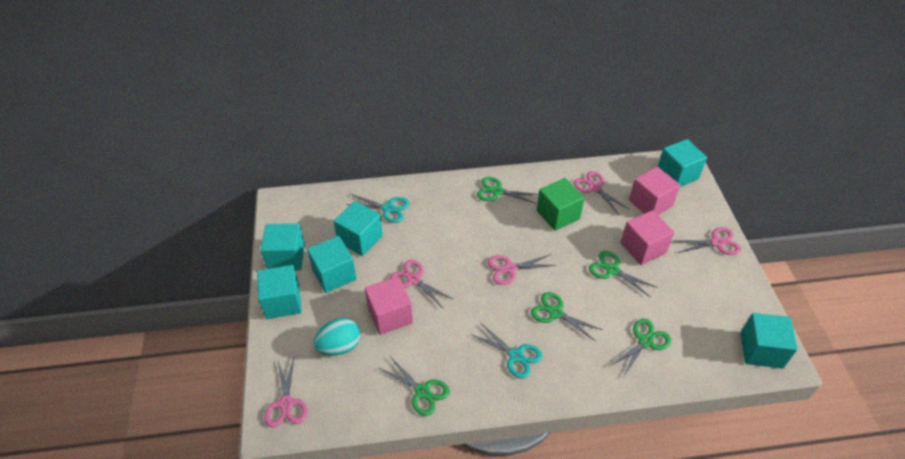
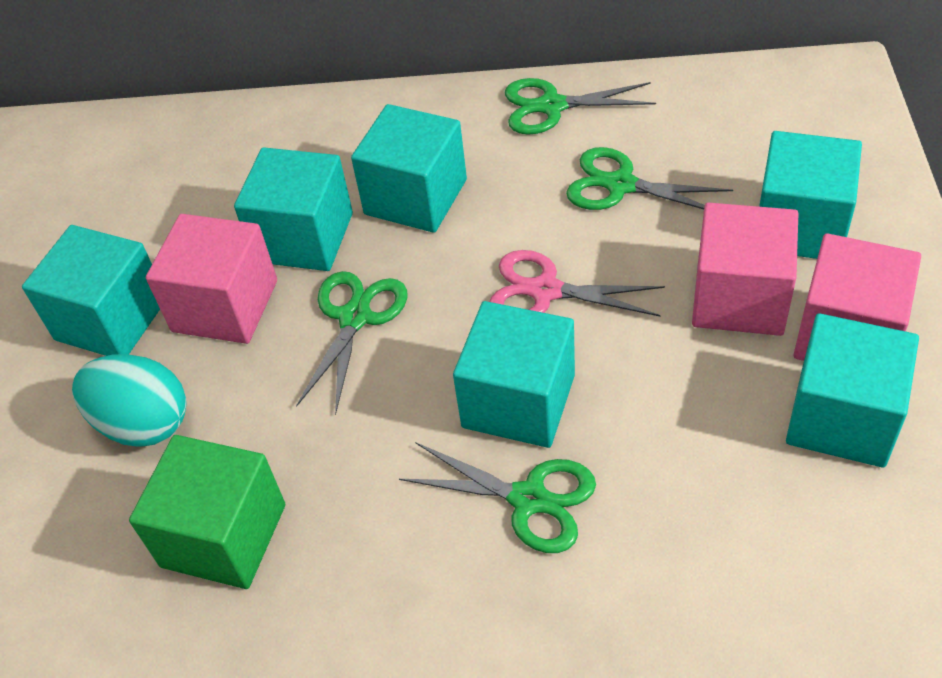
green scissors: 5 -> 4
pink scissors: 5 -> 1
turquoise scissors: 2 -> 0

